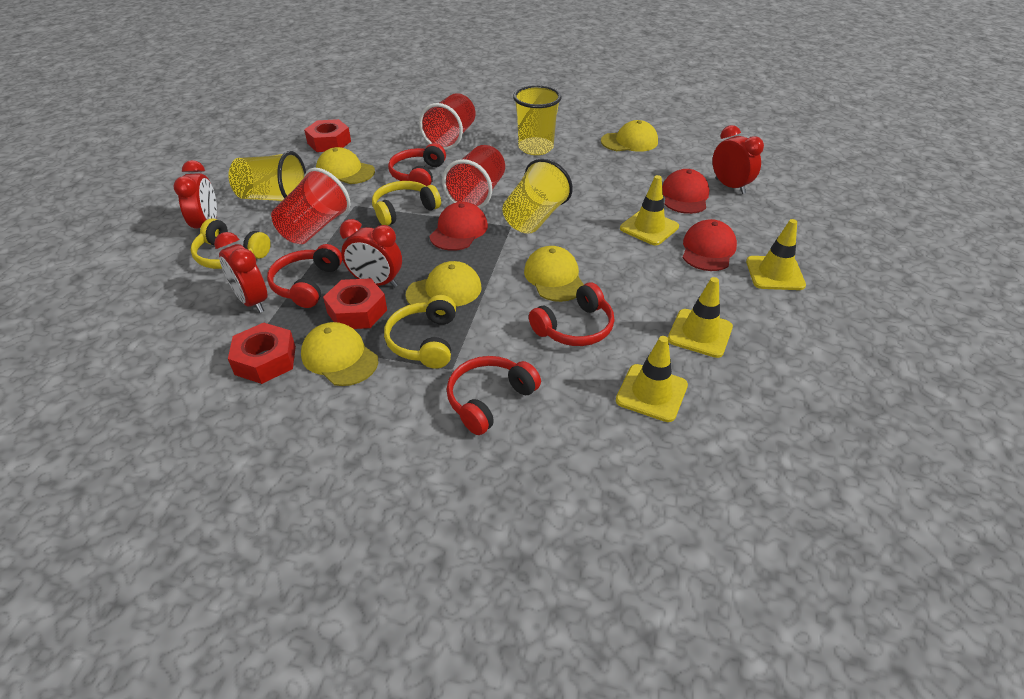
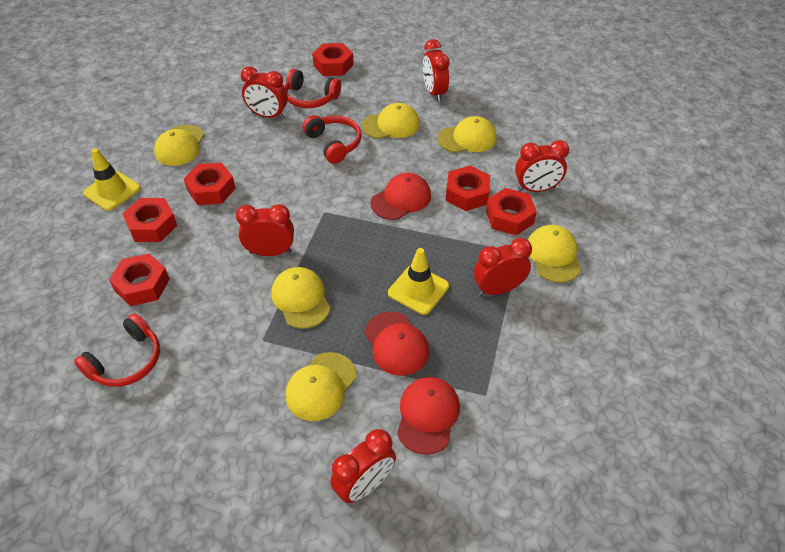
red clock: 4 -> 6
red cup: 3 -> 0
red headphones: 4 -> 3
red nut: 3 -> 6
yellow cap: 5 -> 6
yellow cup: 3 -> 0
yellow headphones: 3 -> 0
yellow traffic cone: 4 -> 2

